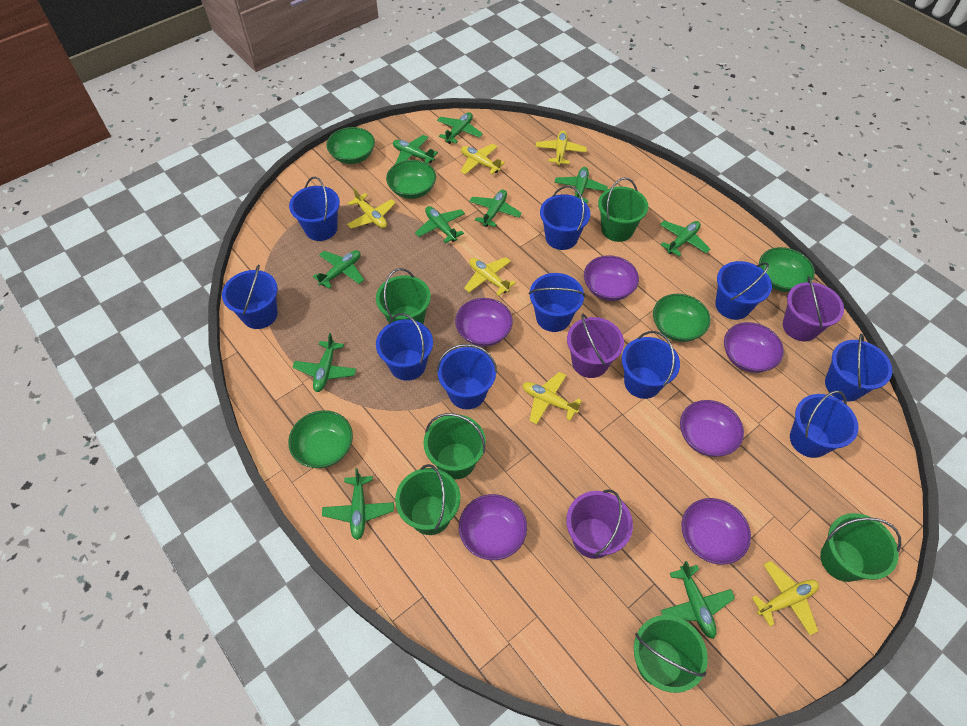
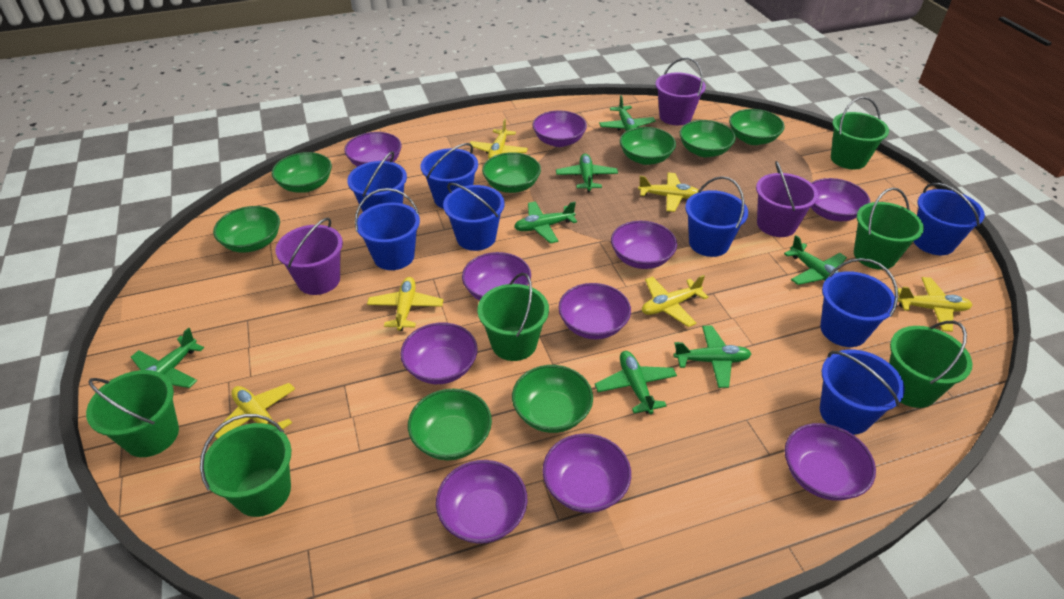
blue bucket: 10 -> 8
green bowl: 5 -> 8
green plane: 10 -> 7
purple bowl: 6 -> 10

